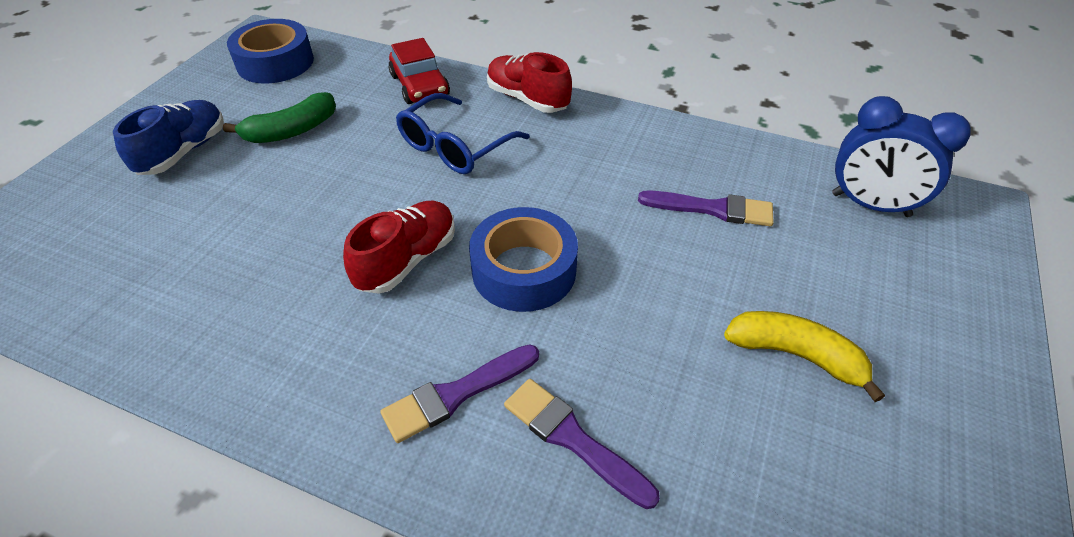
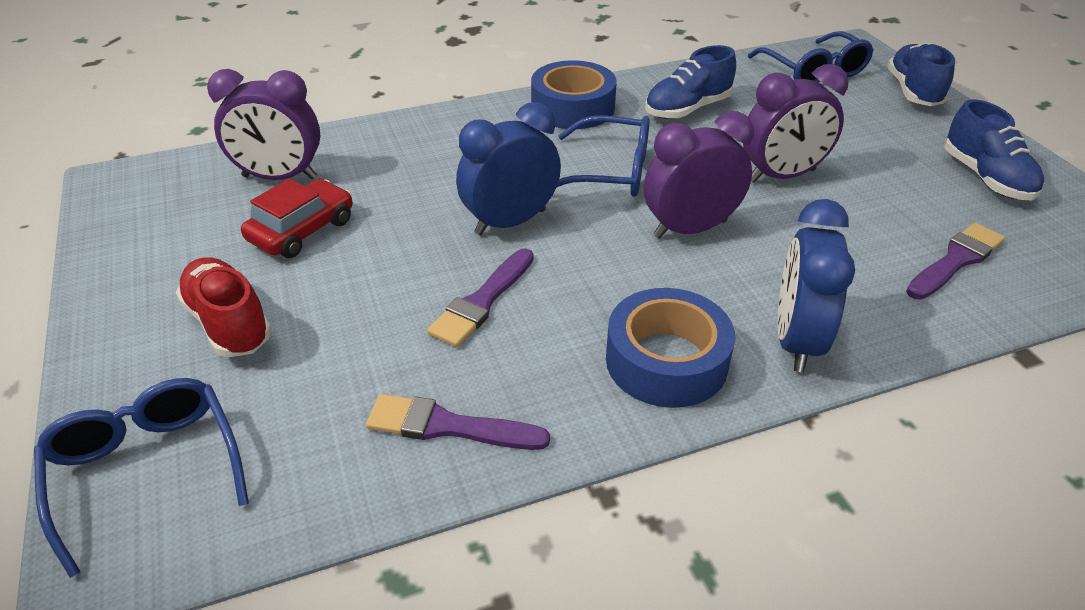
blue clock: 1 -> 2
blue glasses: 1 -> 3
blue shoe: 1 -> 3
green banana: 1 -> 0
purple clock: 0 -> 3
red shoe: 2 -> 1
yellow banana: 1 -> 0

